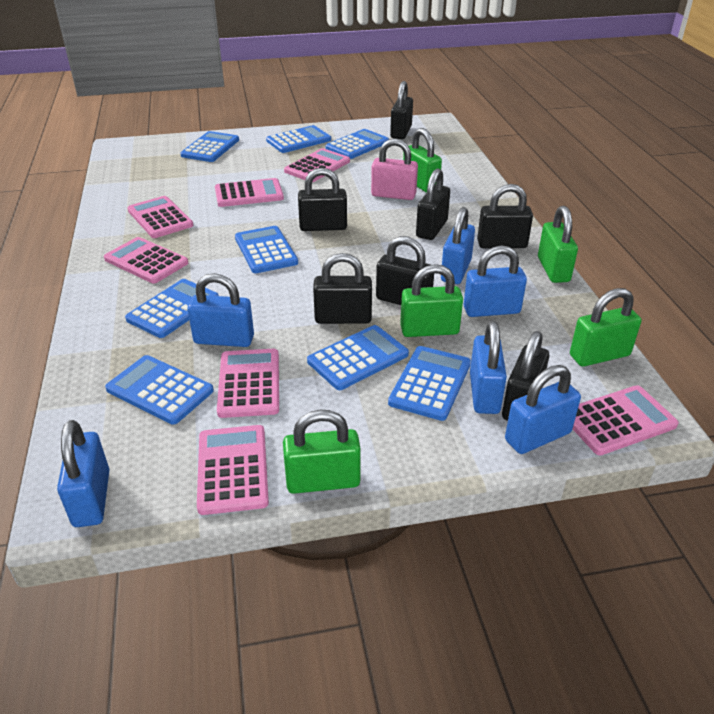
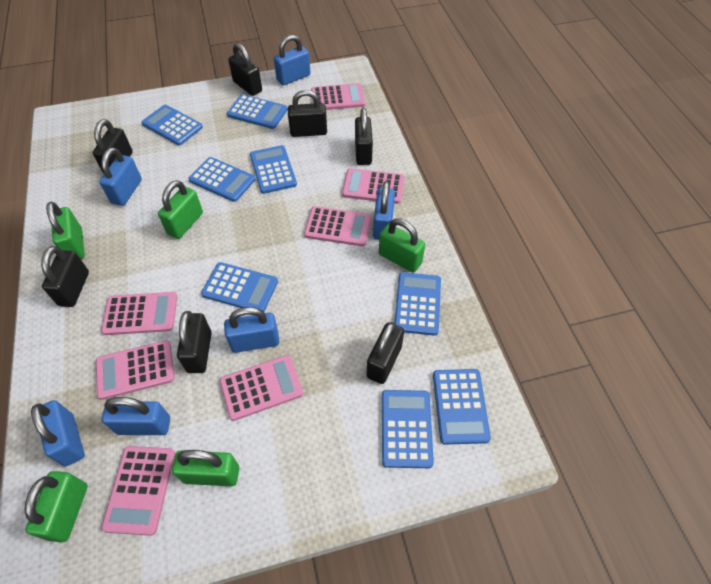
pink padlock: 1 -> 0

